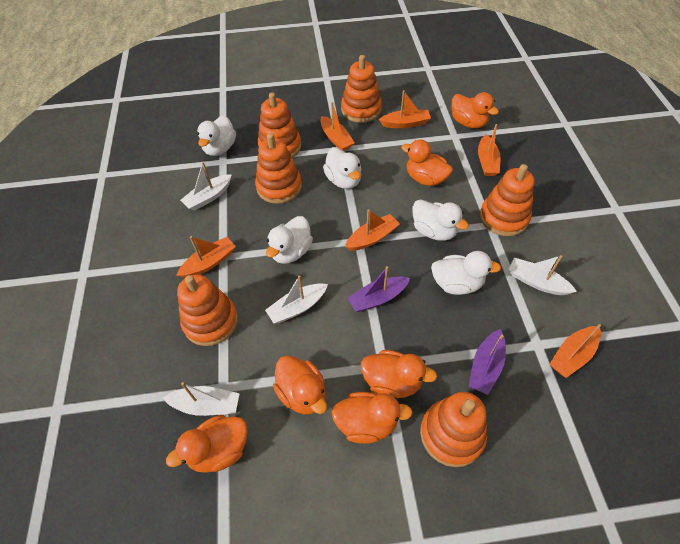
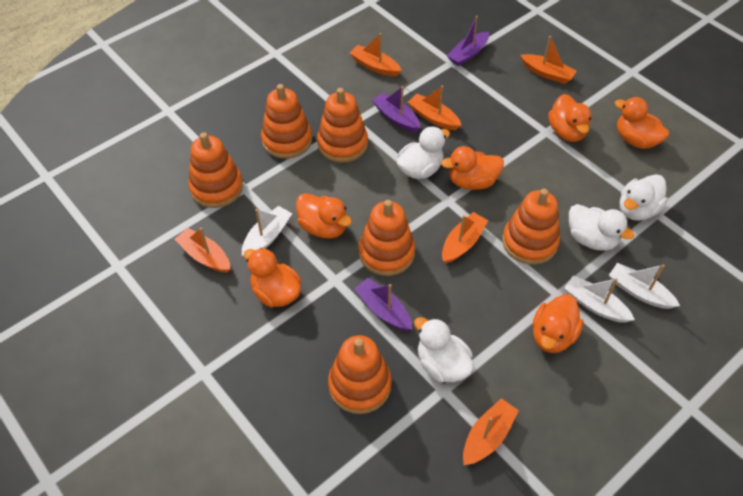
purple boat: 2 -> 3
white boat: 4 -> 3
white duck: 5 -> 4

